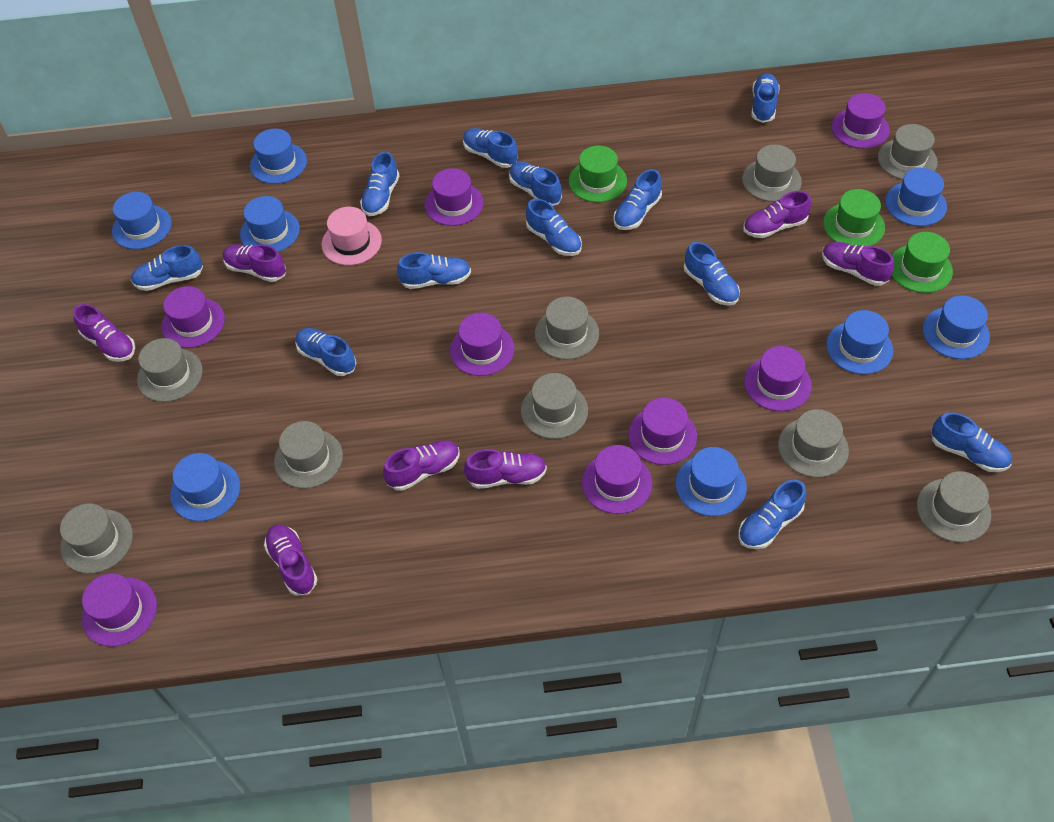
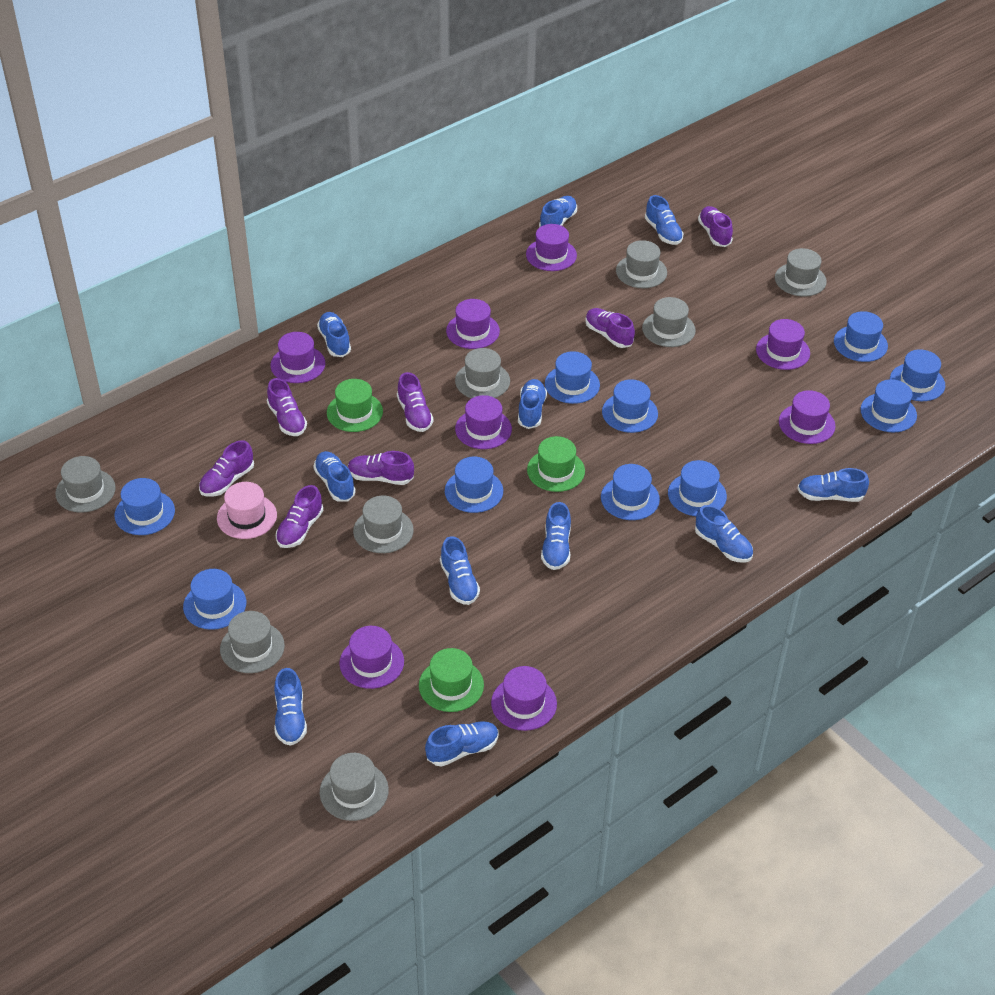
blue hat: 8 -> 10
blue shoe: 12 -> 11
grey hat: 9 -> 8

